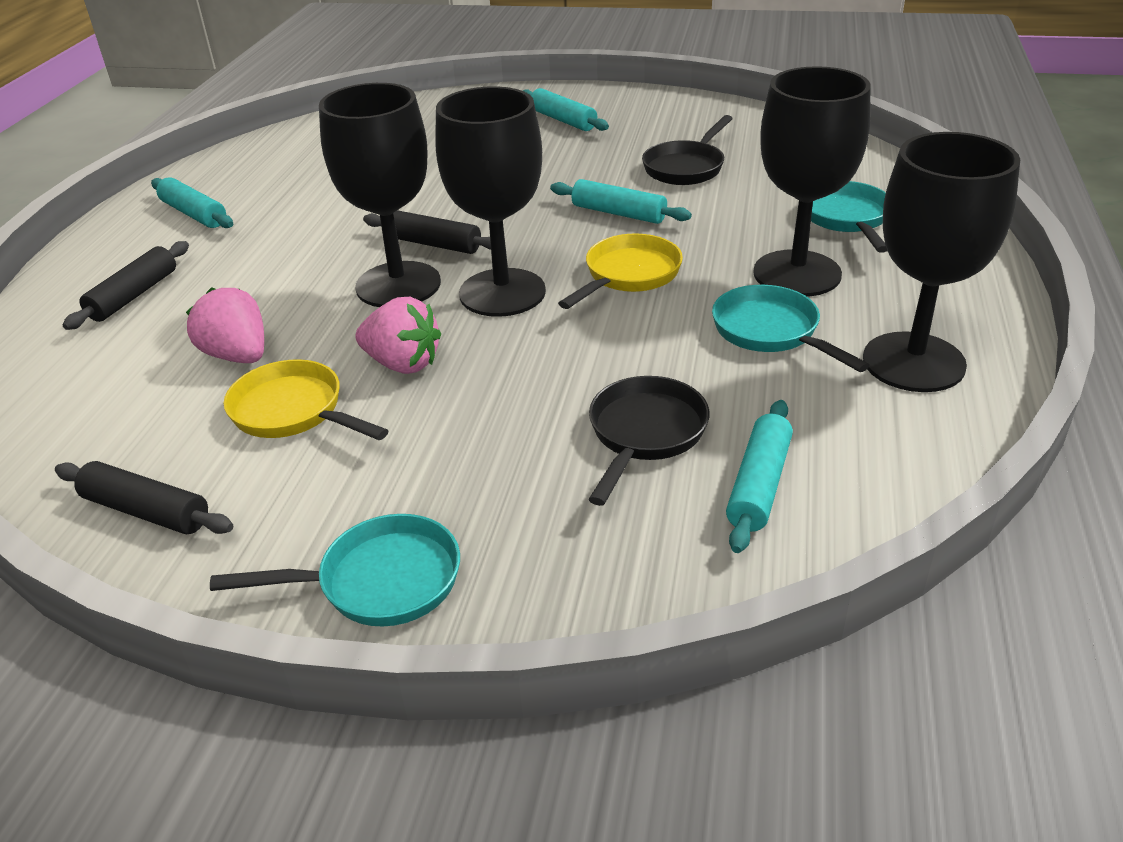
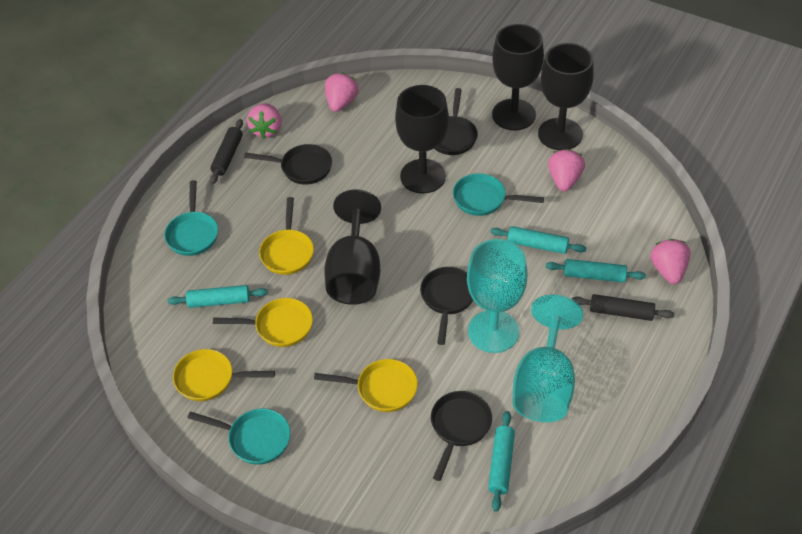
black pan: 2 -> 4
black rolling pin: 3 -> 2
pink strawberry: 2 -> 4
turquoise goblet: 0 -> 2
yellow pan: 2 -> 4

